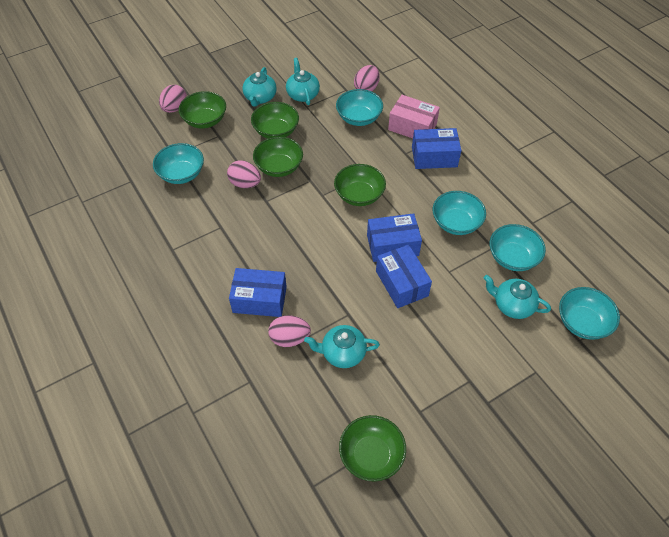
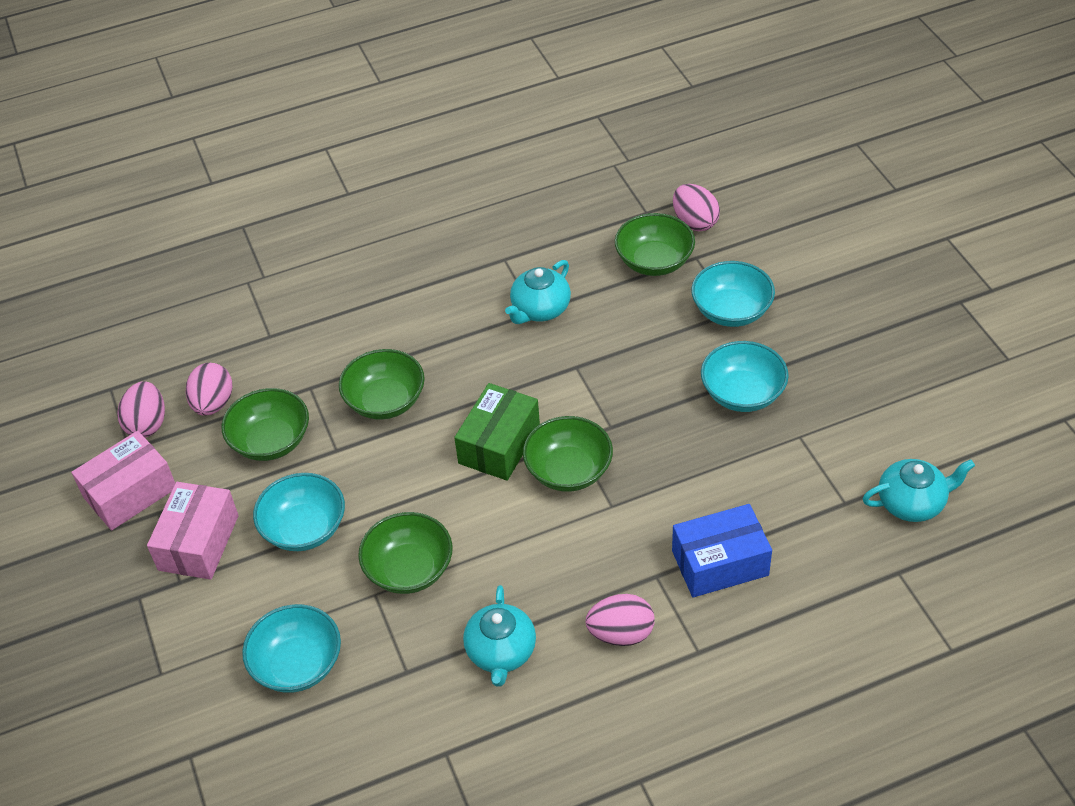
blue box: 4 -> 1
green box: 0 -> 1
pink box: 1 -> 2
turquoise bowl: 5 -> 4
turquoise teapot: 4 -> 3

